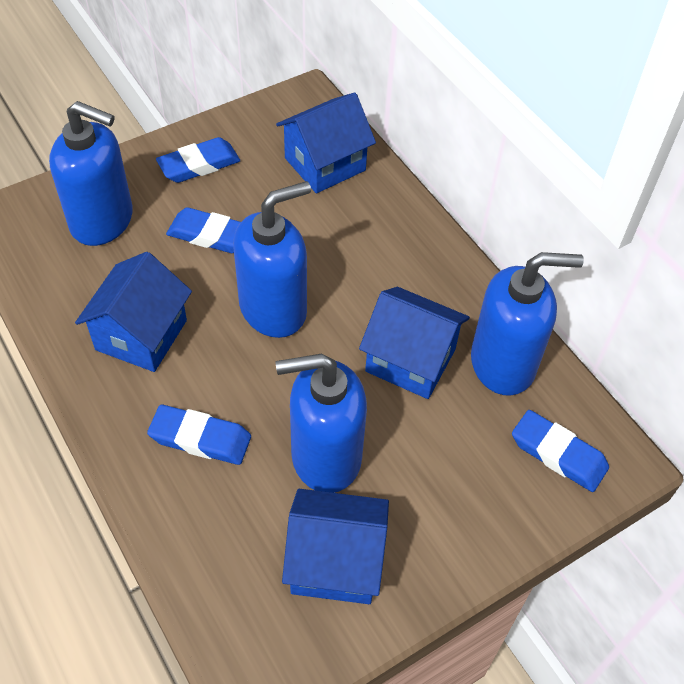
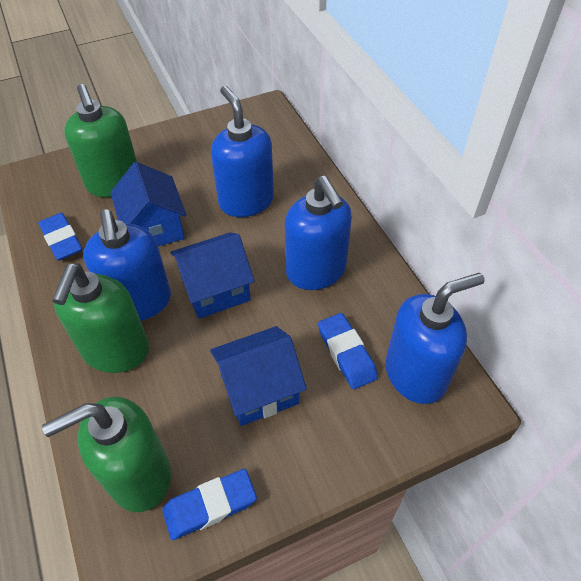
blue eraser: 4 -> 3
blue house: 4 -> 3
green soap dispenser: 0 -> 3

